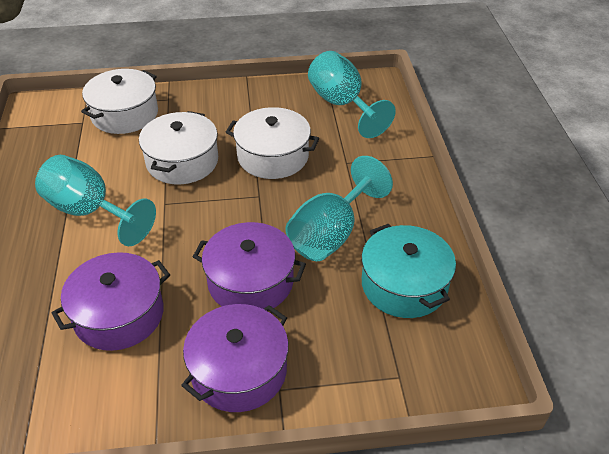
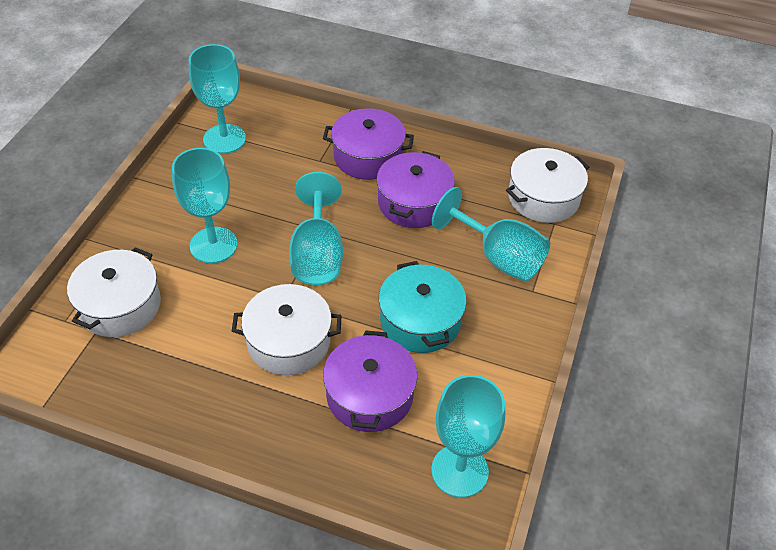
turquoise goblet: 3 -> 5

